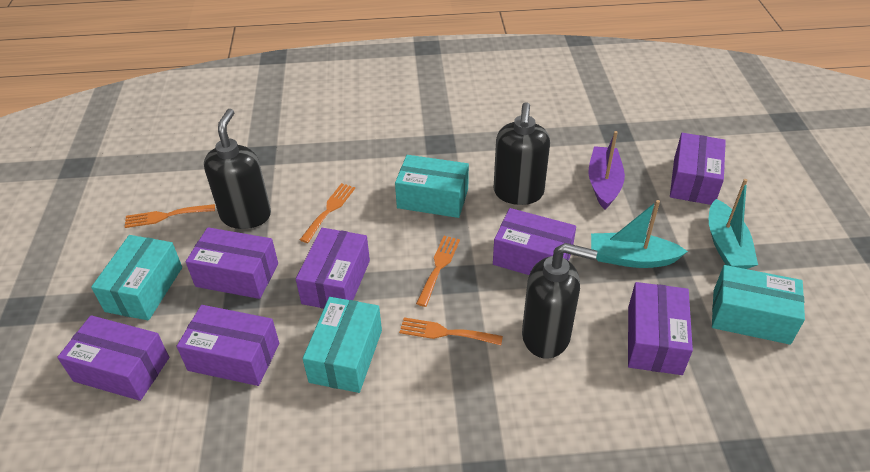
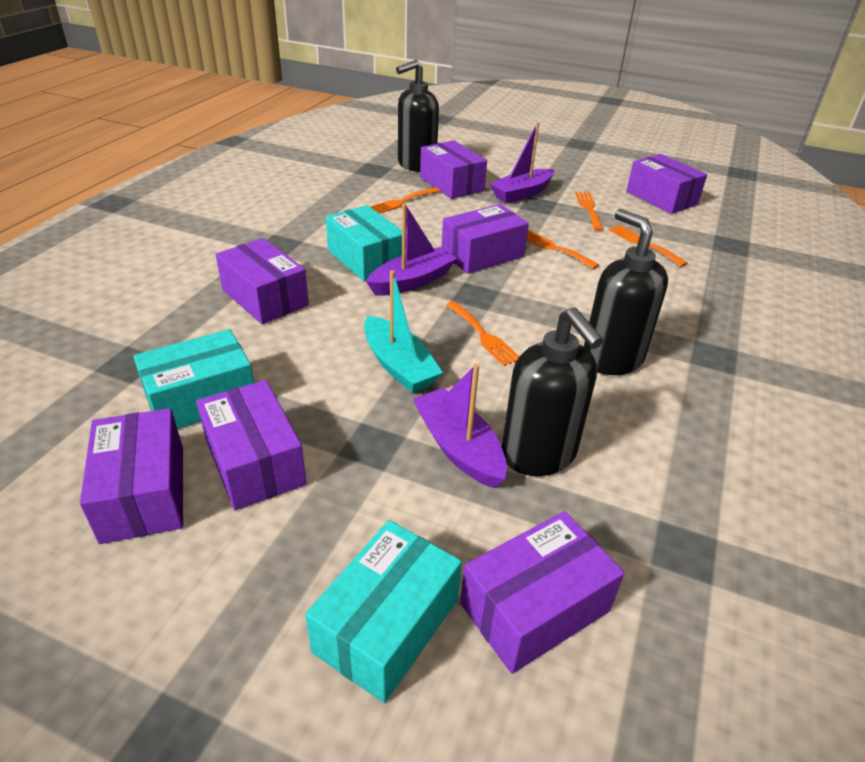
orange fork: 4 -> 5
purple boat: 1 -> 3
turquoise boat: 2 -> 1
turquoise box: 4 -> 3

